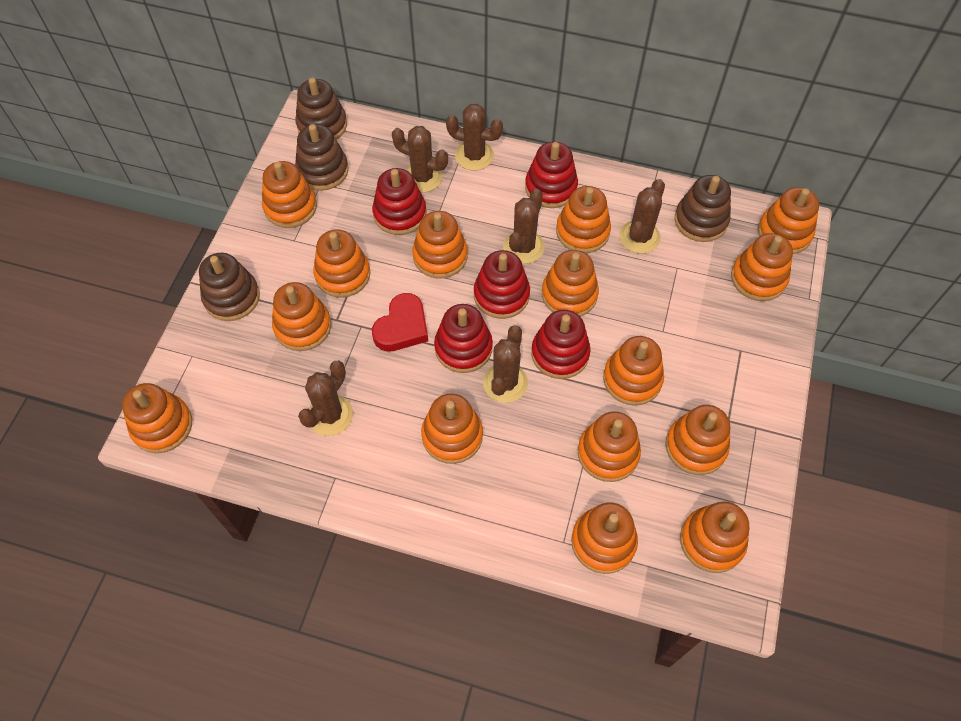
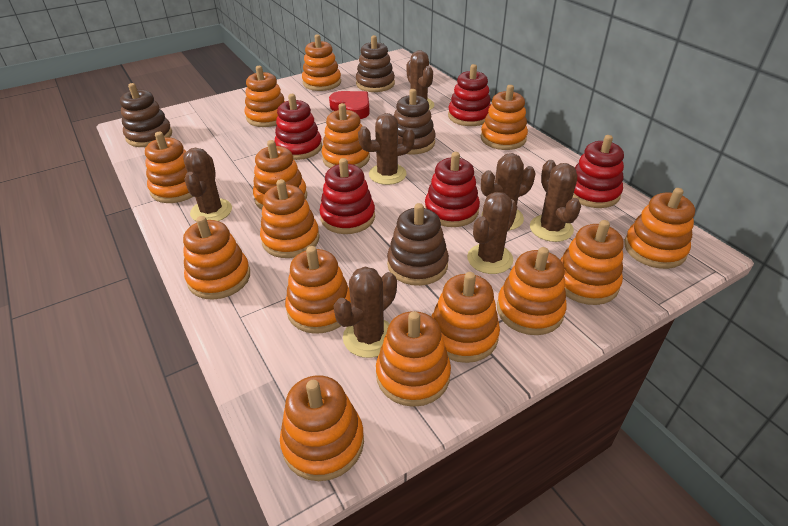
brown cactus: 6 -> 7

